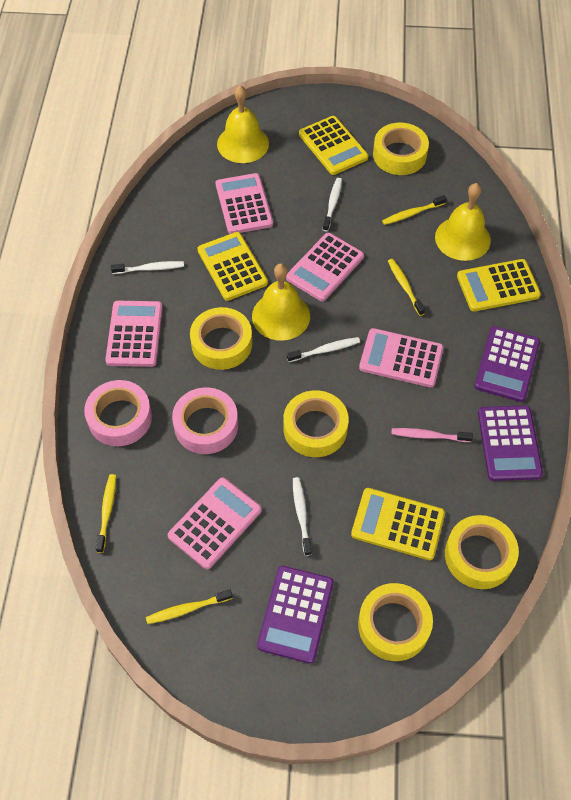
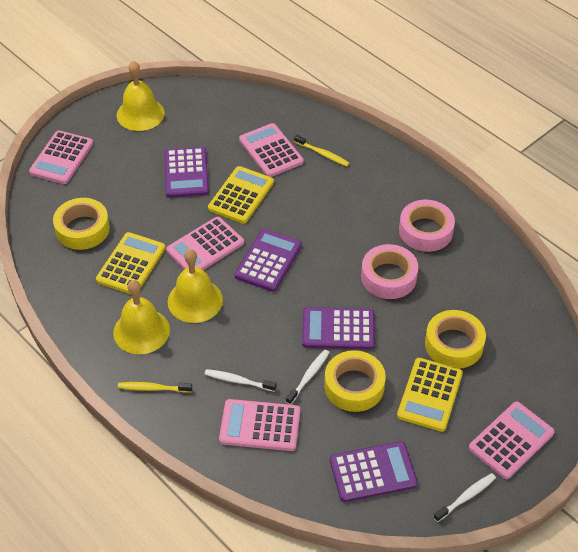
pink toothbrush: 1 -> 0
purple calculator: 3 -> 4
white toothbrush: 4 -> 3
yellow calculator: 4 -> 3
yellow tape: 5 -> 3
yellow toothbrush: 4 -> 2

